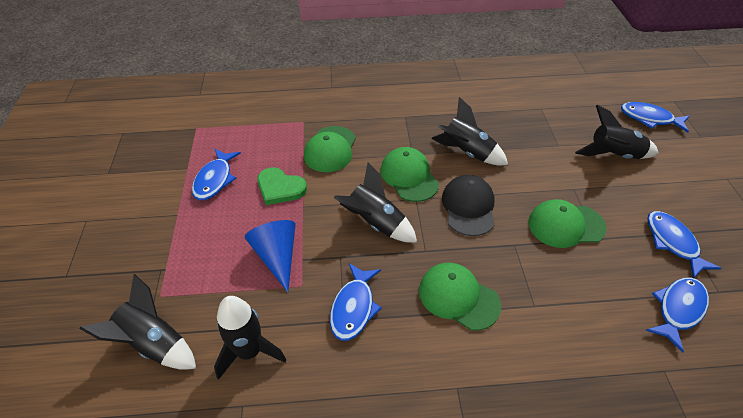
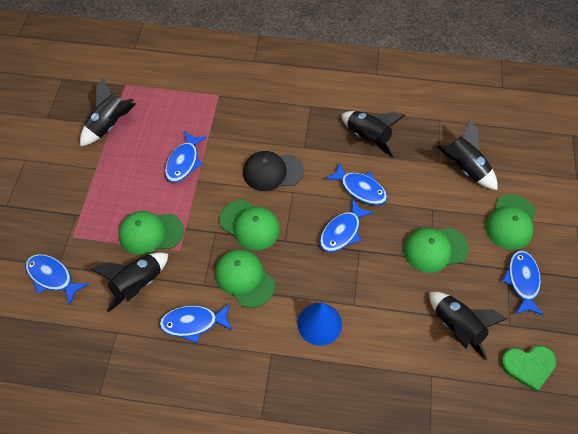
blue fish: 5 -> 6
green cap: 4 -> 5

